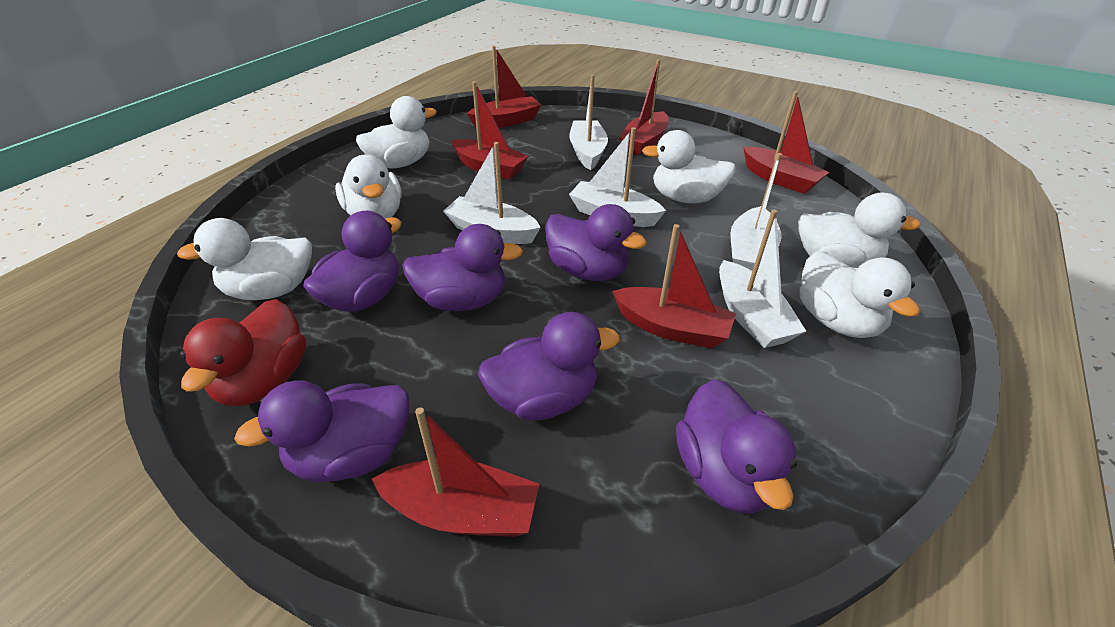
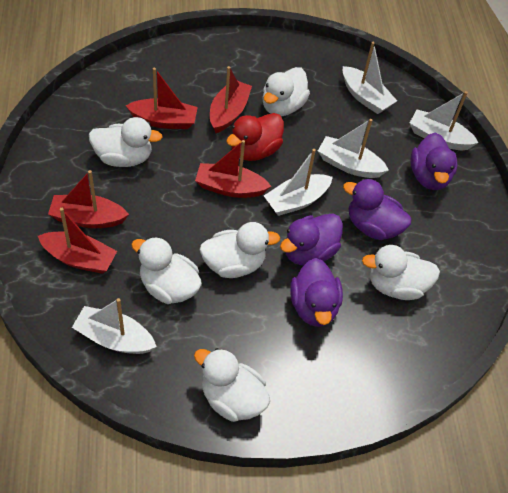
purple duck: 6 -> 4
red boat: 6 -> 5

